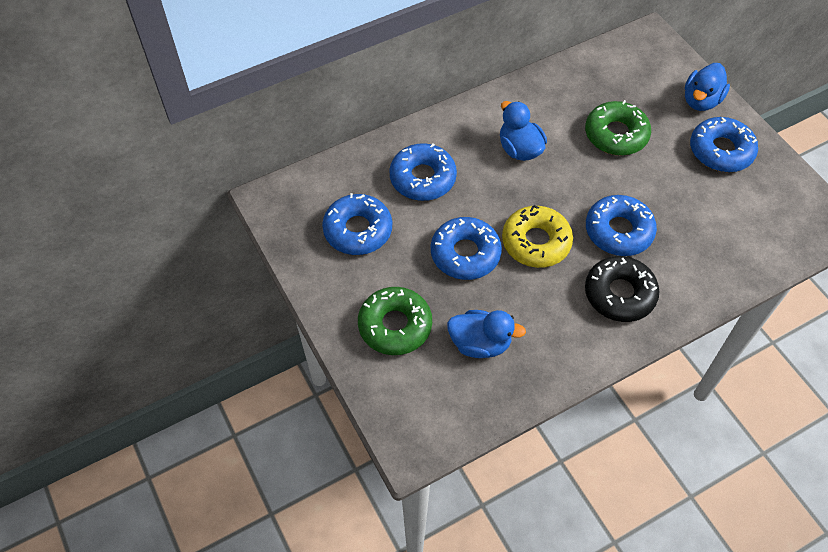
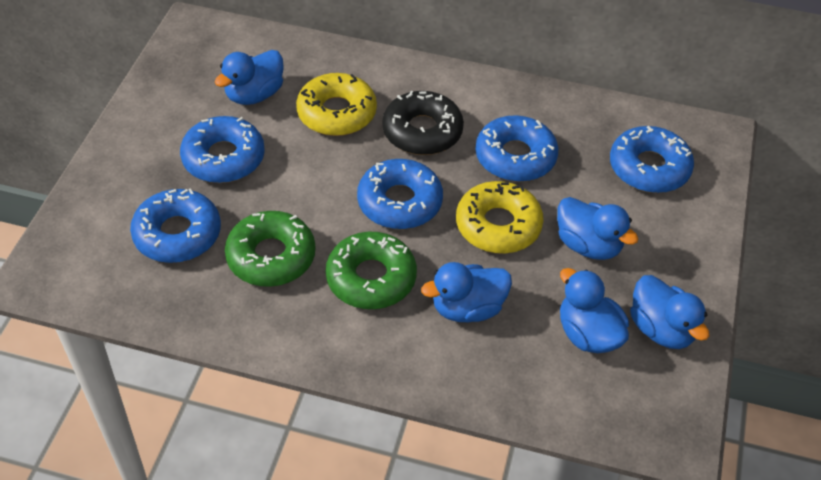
blue duck: 3 -> 5
yellow donut: 1 -> 2

